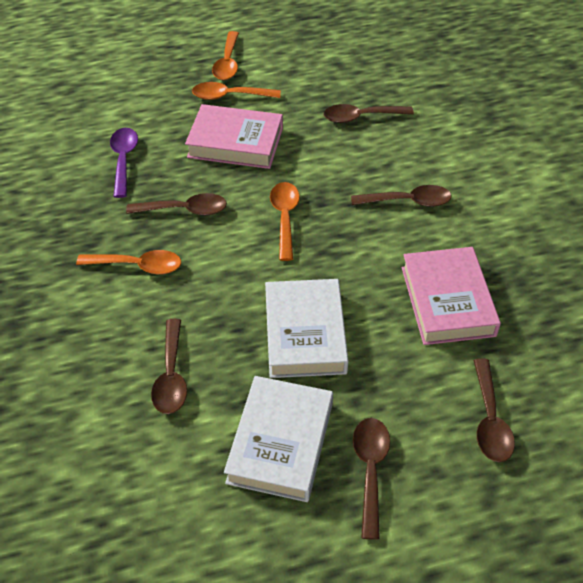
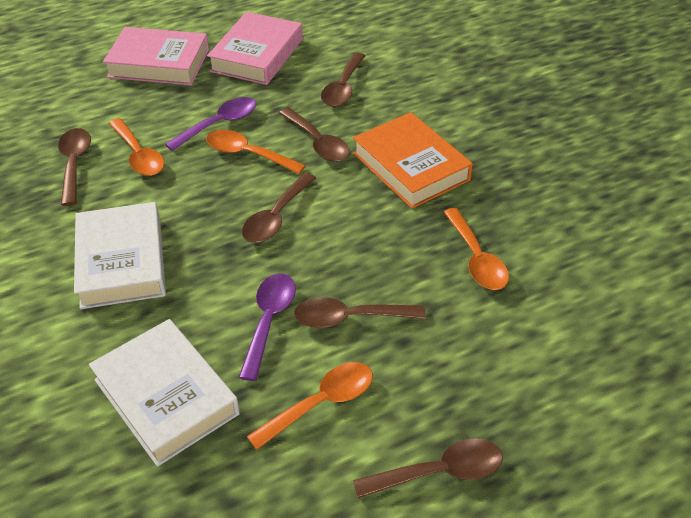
orange book: 0 -> 1
purple spoon: 1 -> 2

